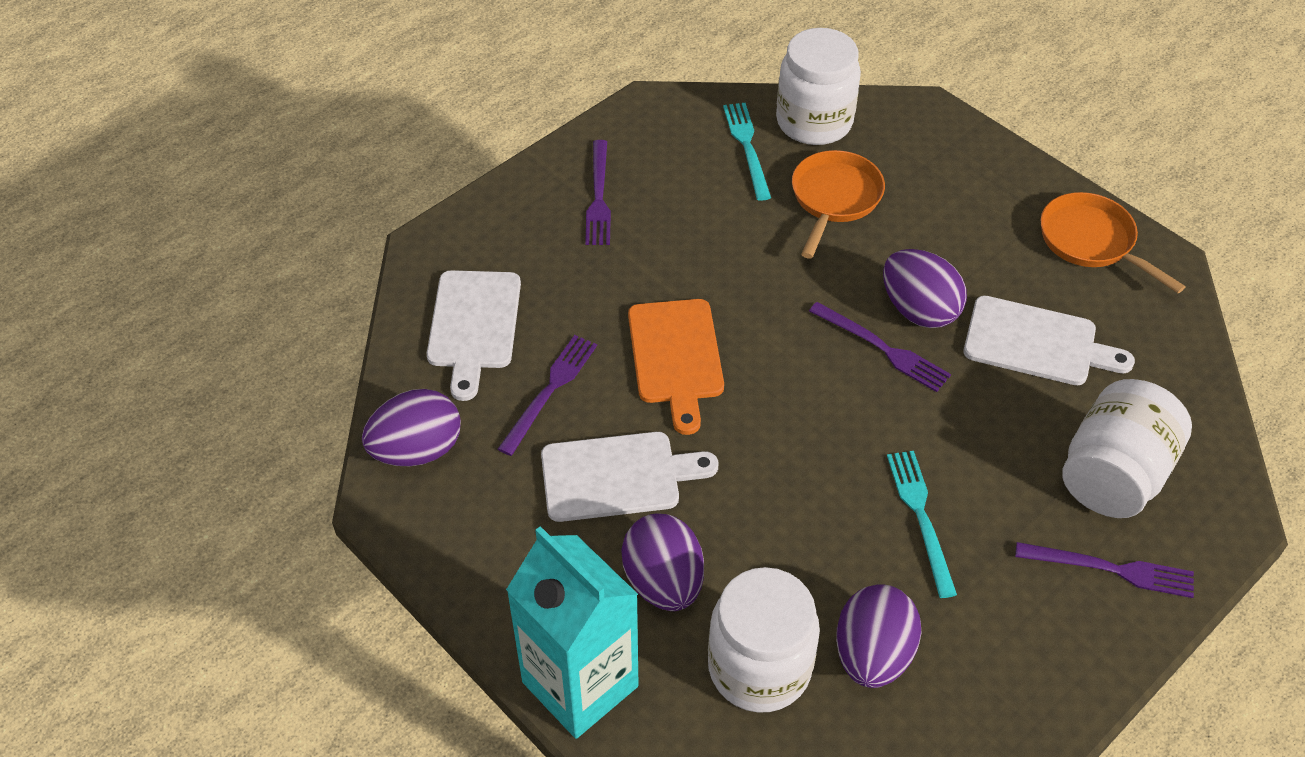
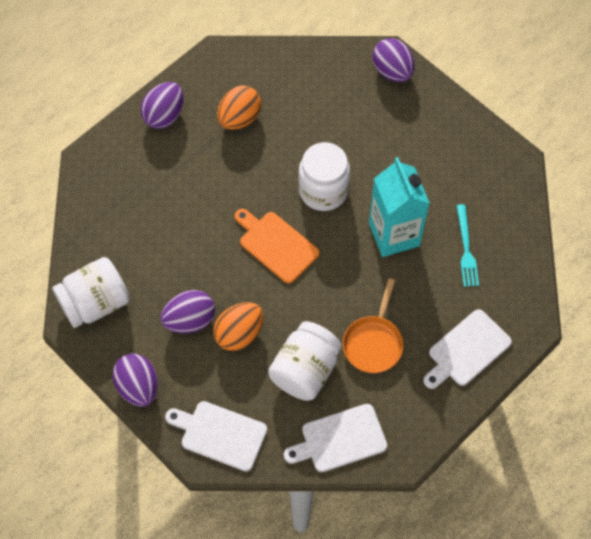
orange egg: 0 -> 2
orange pan: 2 -> 1
purple fork: 4 -> 0
turquoise fork: 2 -> 1

